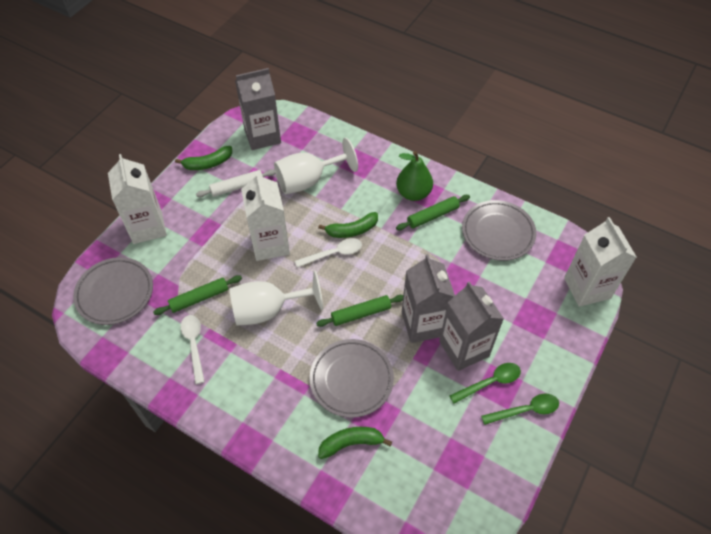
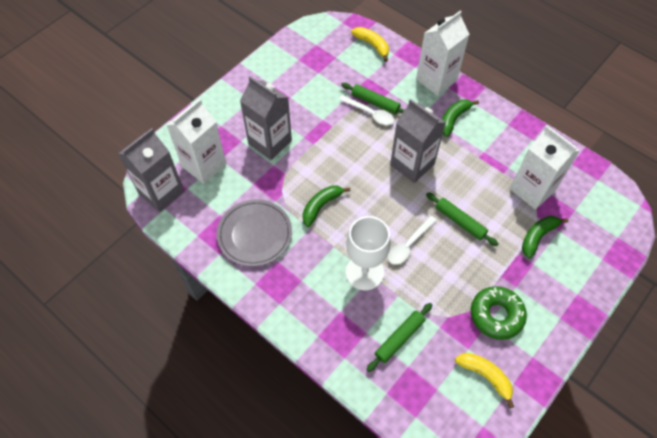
green donut: 0 -> 1
green pear: 1 -> 0
green spoon: 2 -> 0
grey plate: 3 -> 1
white goblet: 2 -> 1
white rolling pin: 1 -> 0
yellow banana: 0 -> 2

